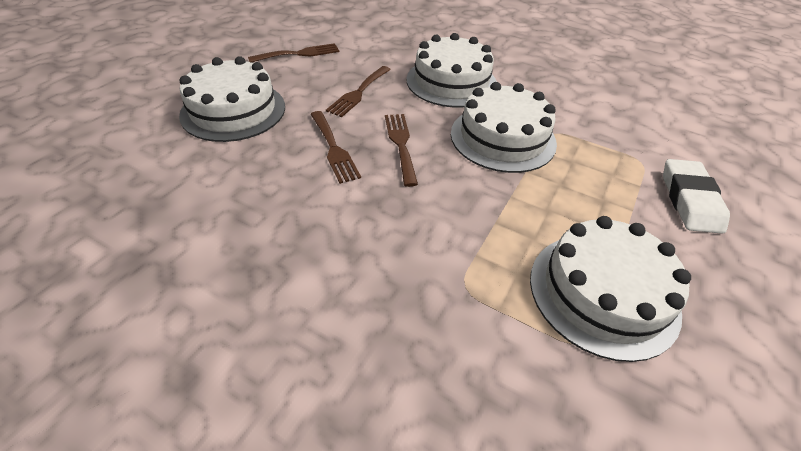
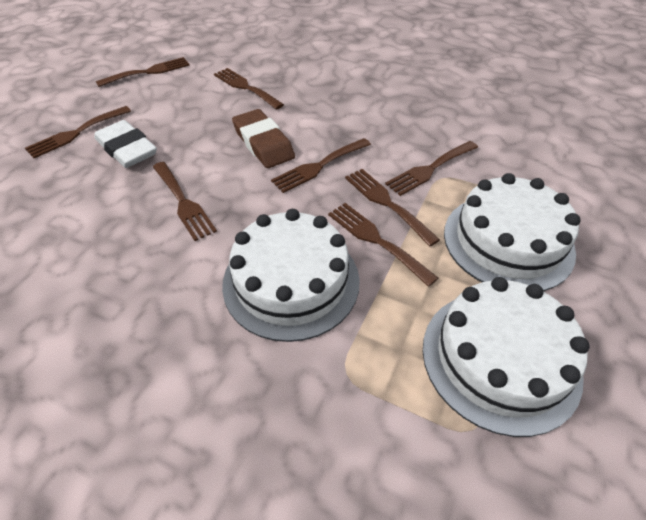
brown eraser: 0 -> 1
brown fork: 4 -> 8
white cake: 4 -> 3

